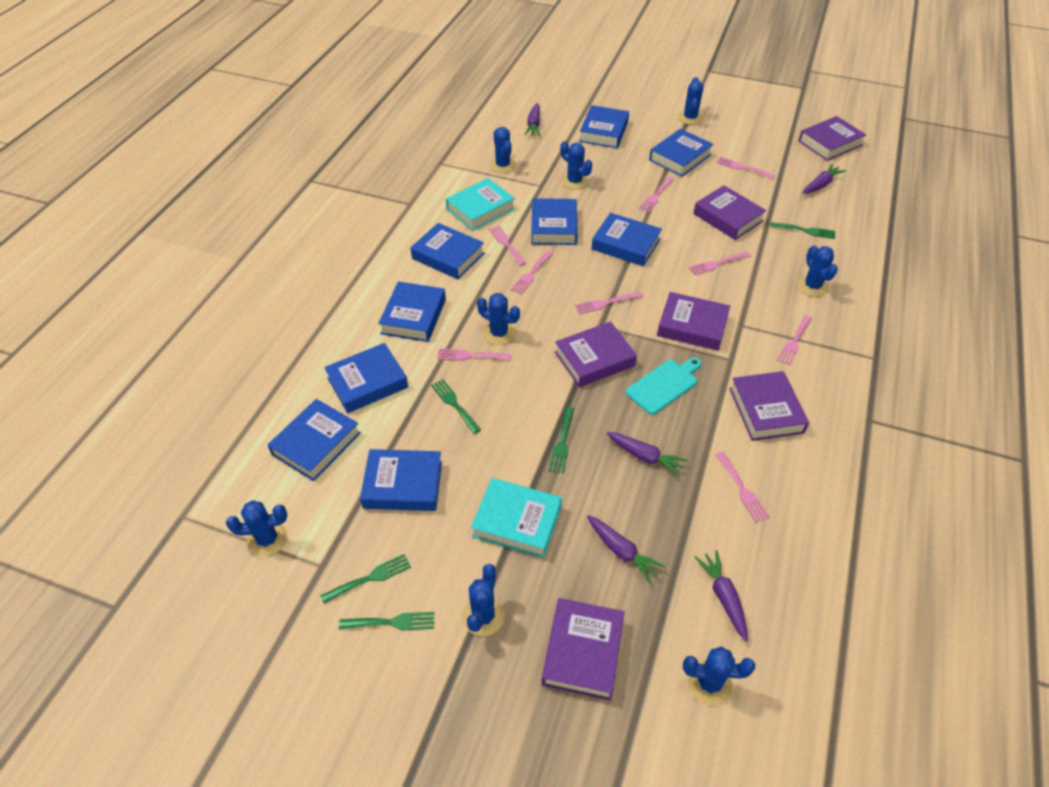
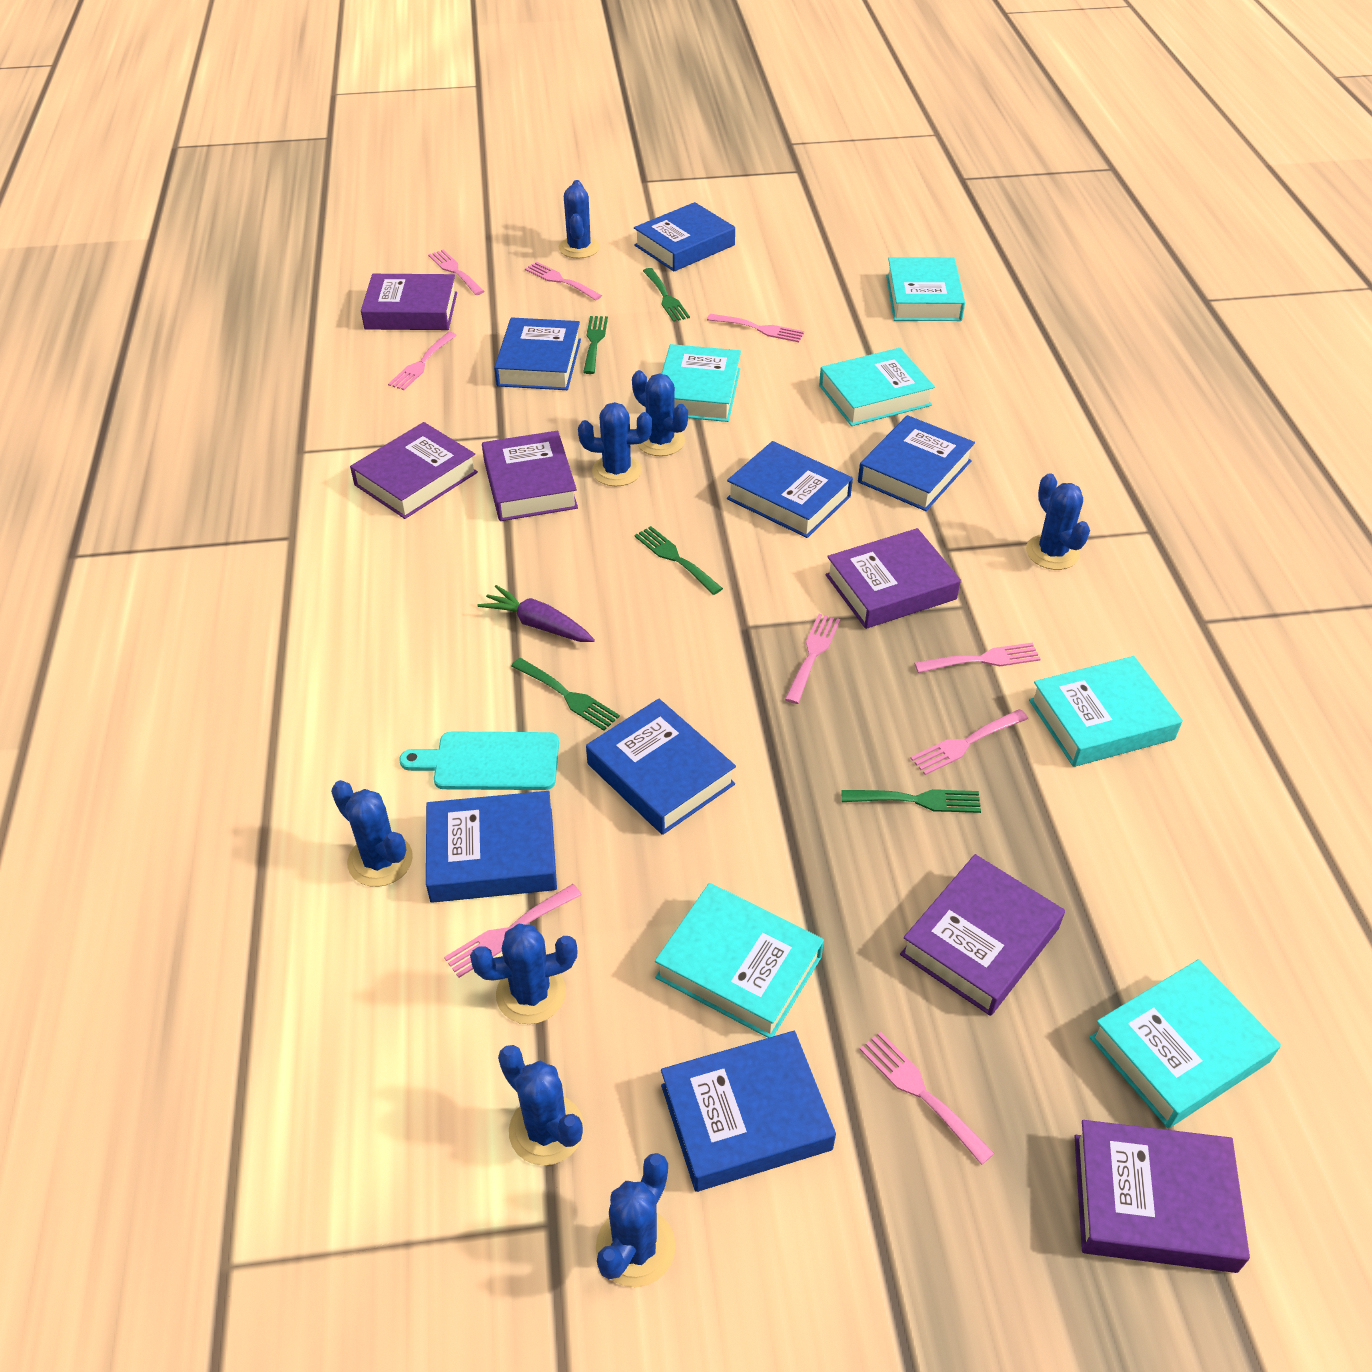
blue book: 9 -> 7
purple carrot: 5 -> 1
turquoise book: 2 -> 6

